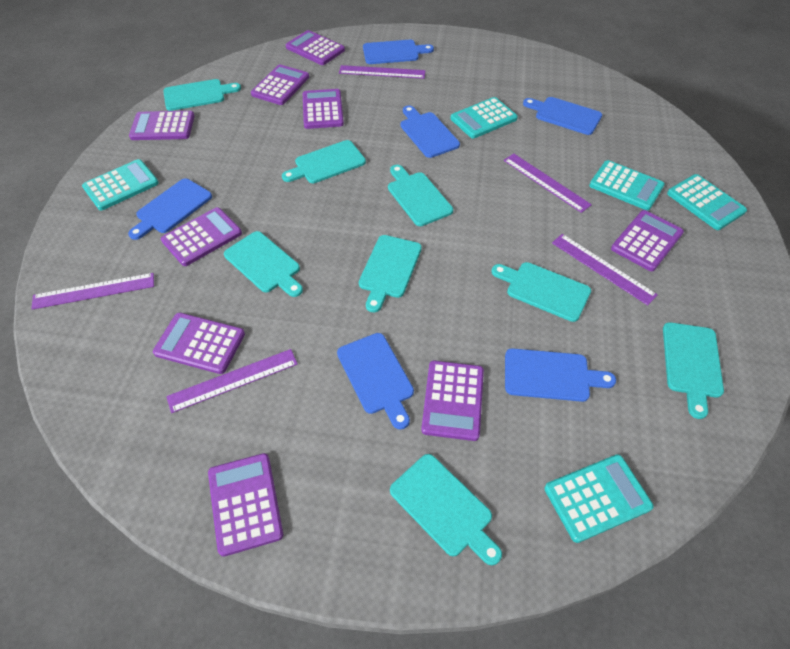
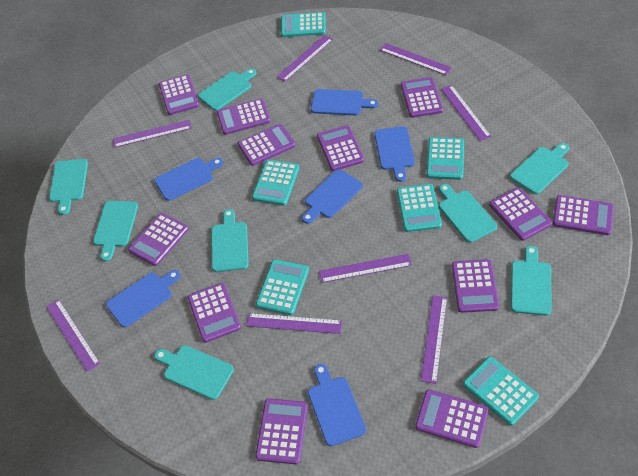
purple calculator: 9 -> 12
purple ruler: 5 -> 8
turquoise calculator: 5 -> 6

